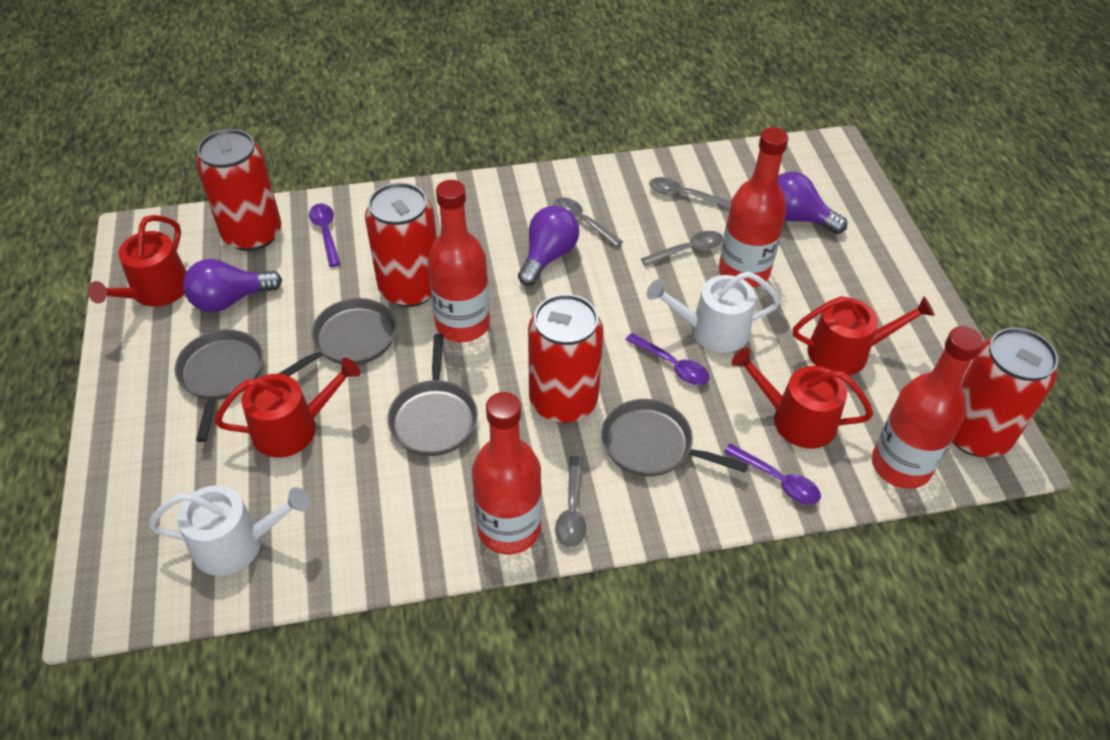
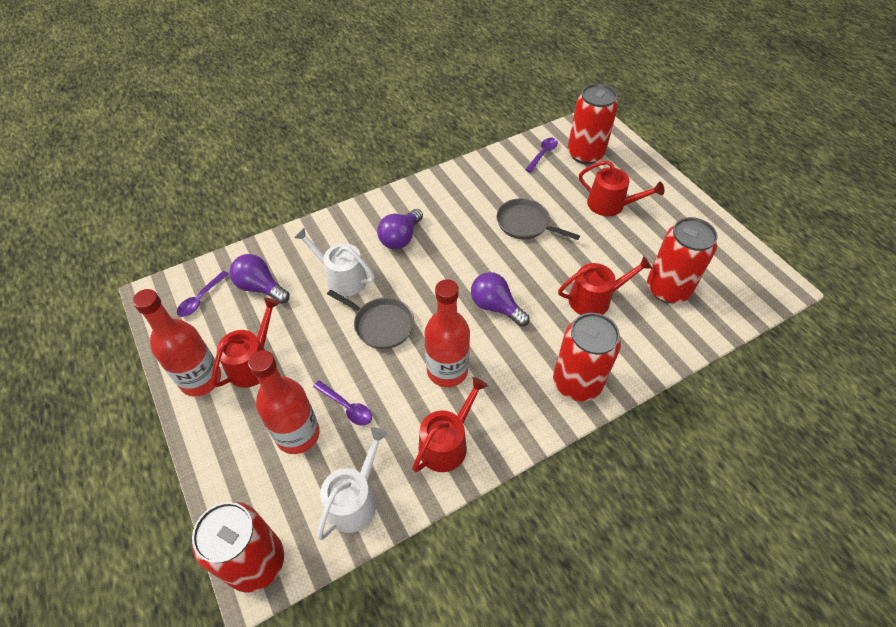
grey pan: 4 -> 2
grey spoon: 4 -> 0
red bottle: 4 -> 3

